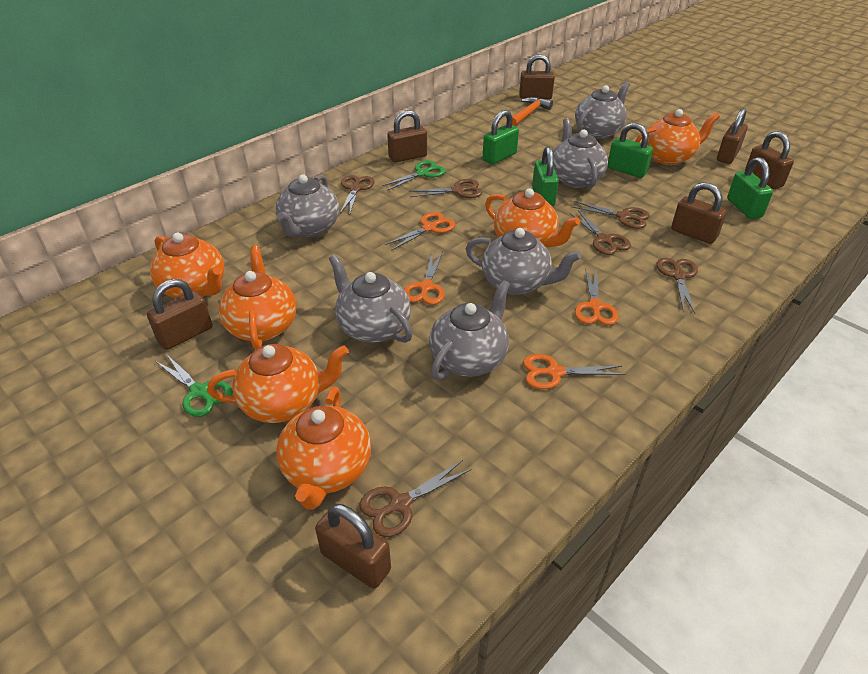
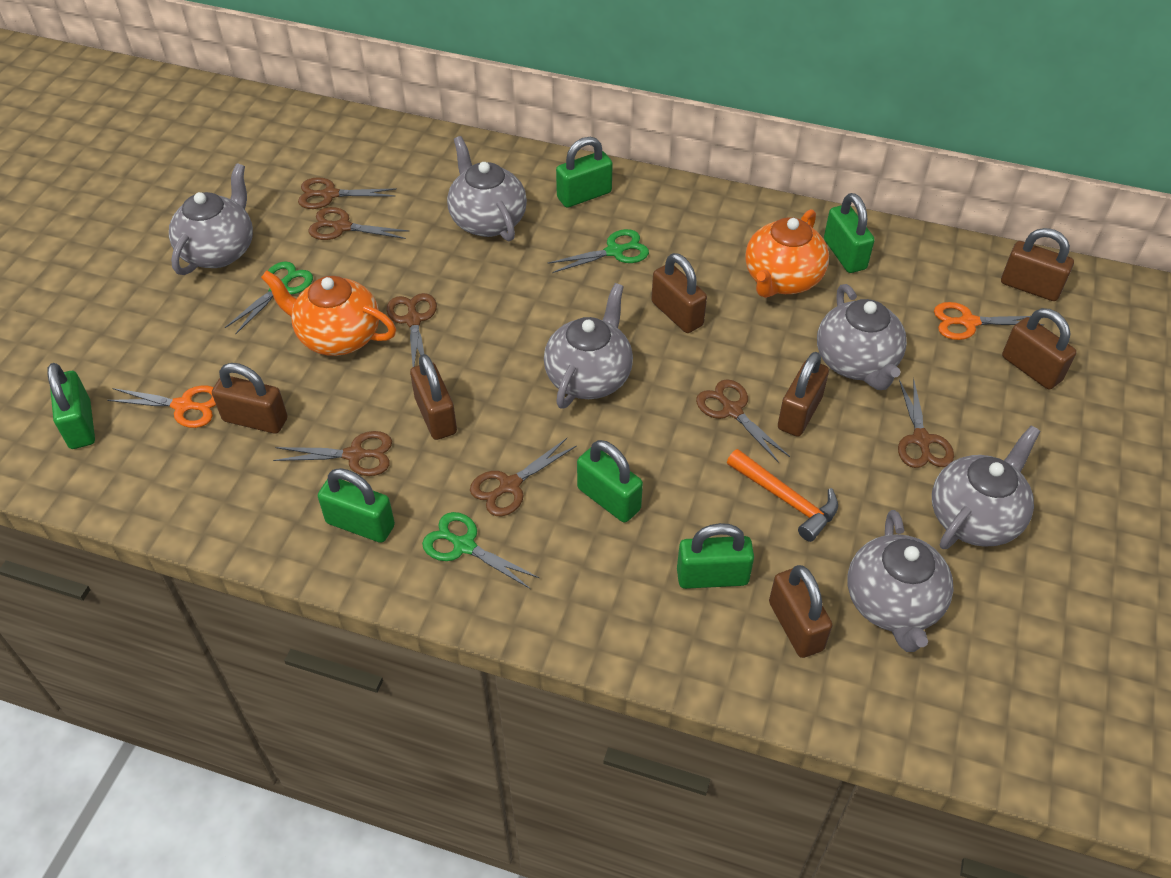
brown scissors: 6 -> 7
green padlock: 4 -> 6
green scissors: 2 -> 3
orange scissors: 4 -> 2
orange teapot: 6 -> 2

